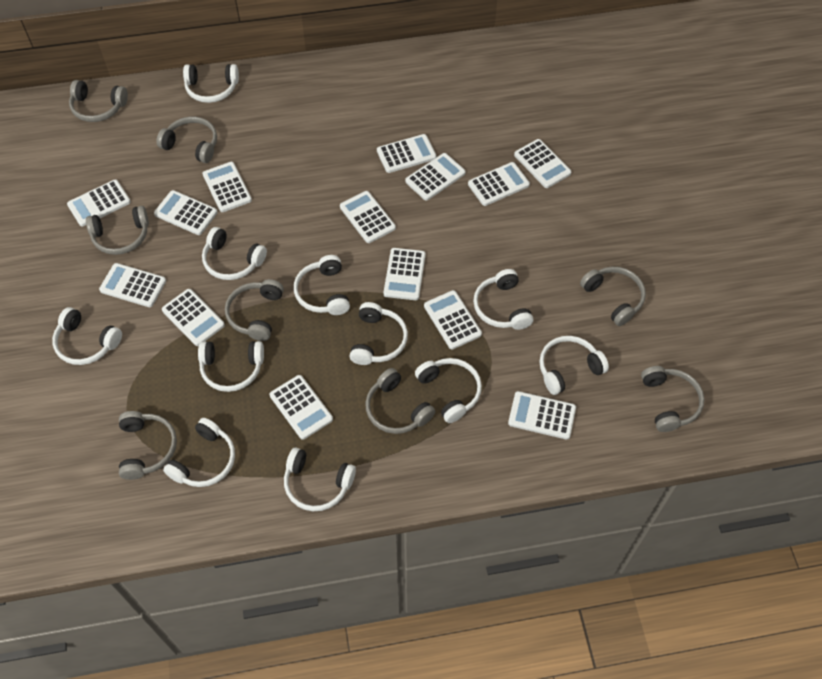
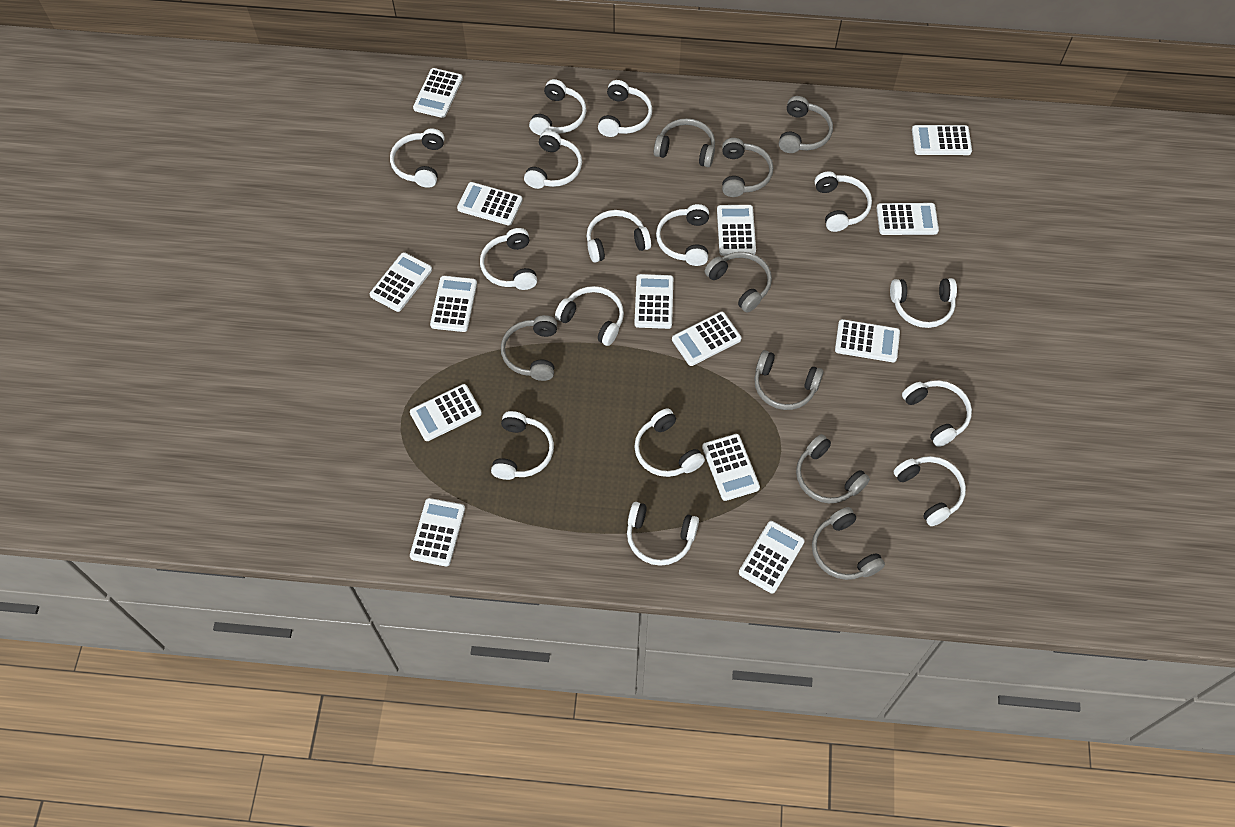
white headphones: 11 -> 15

